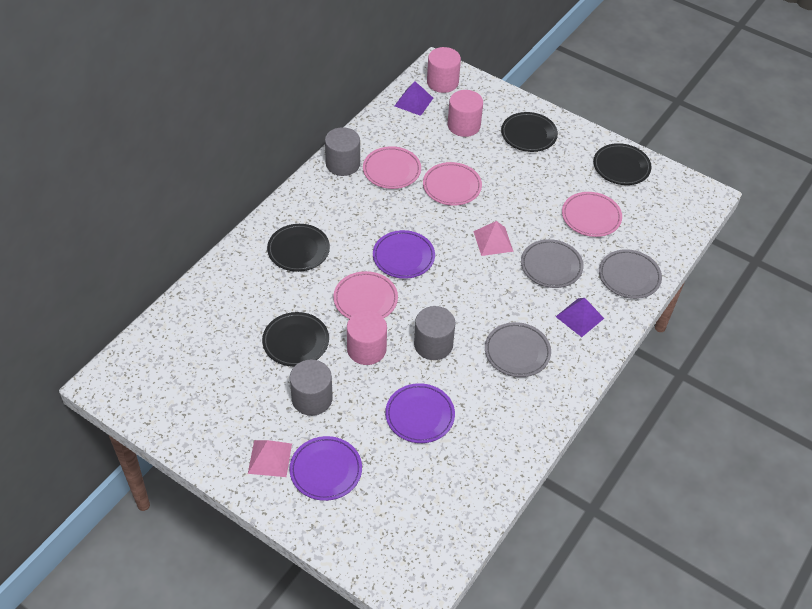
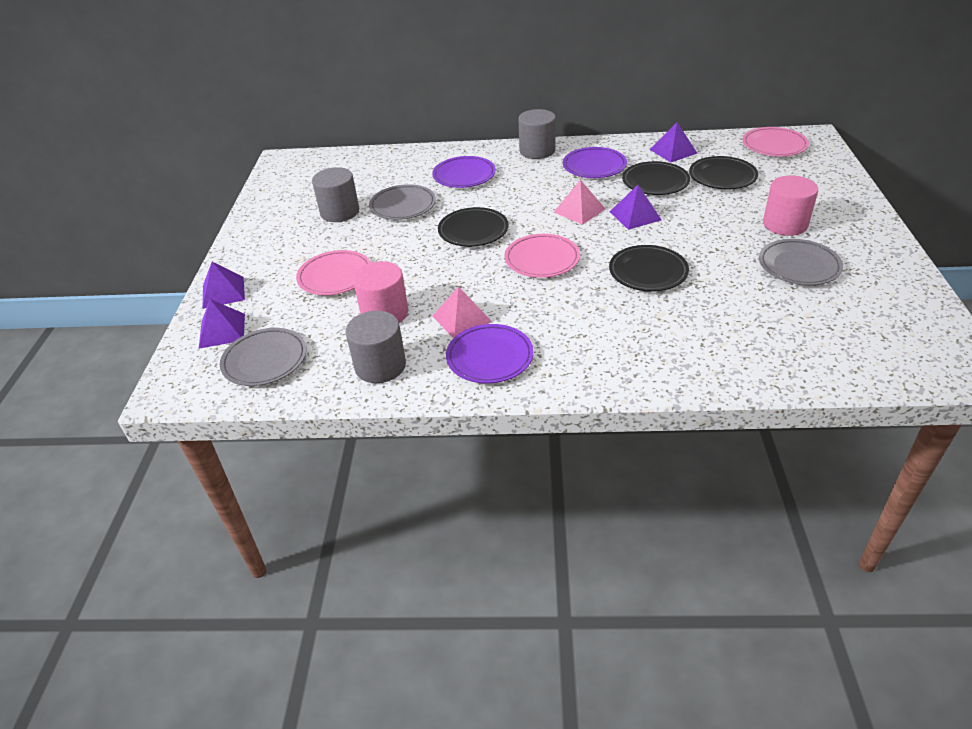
pink cylinder: 3 -> 2
pink plate: 4 -> 3
purple pyramid: 2 -> 4

